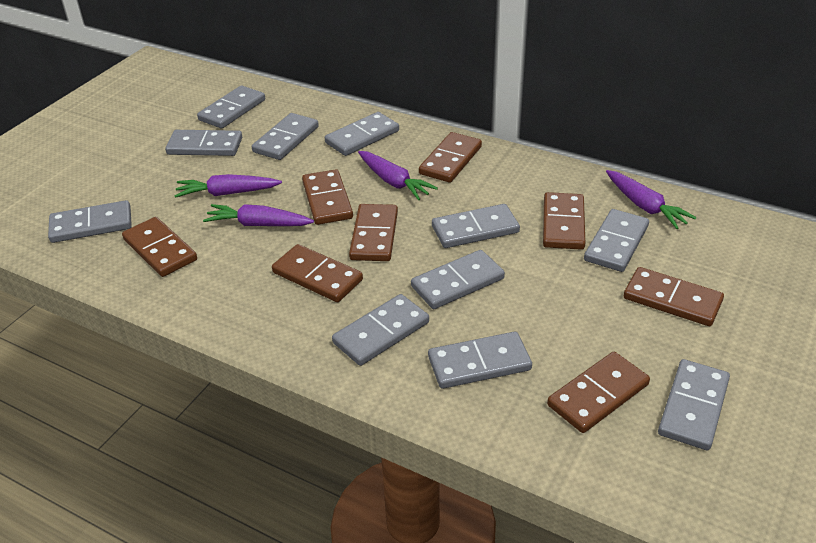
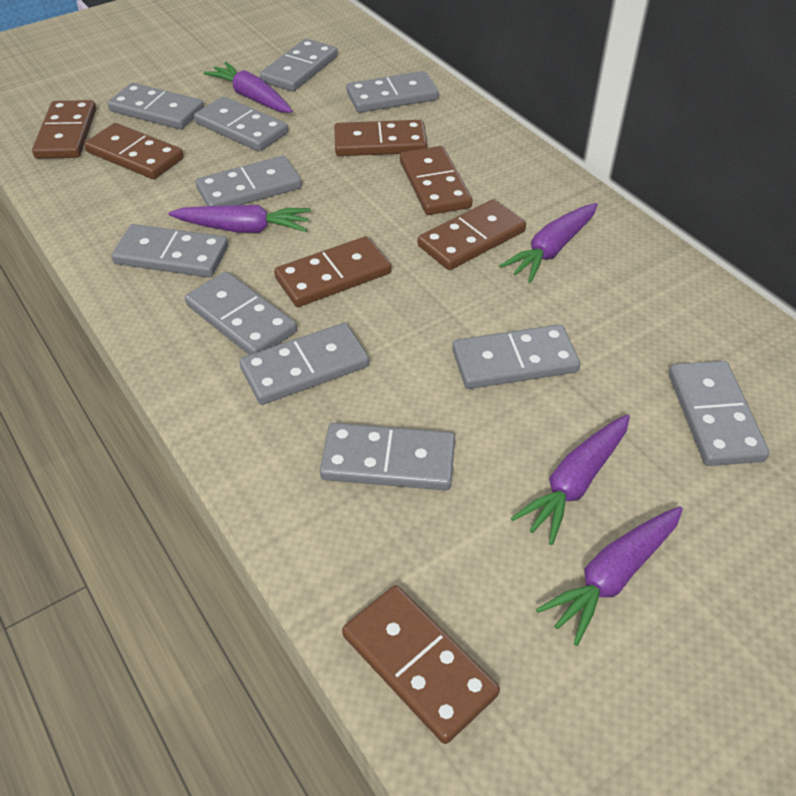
brown domino: 8 -> 7
purple carrot: 4 -> 5

